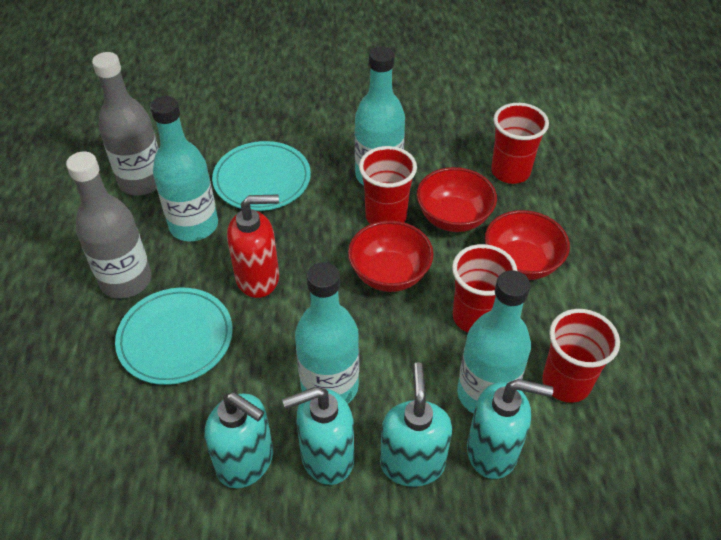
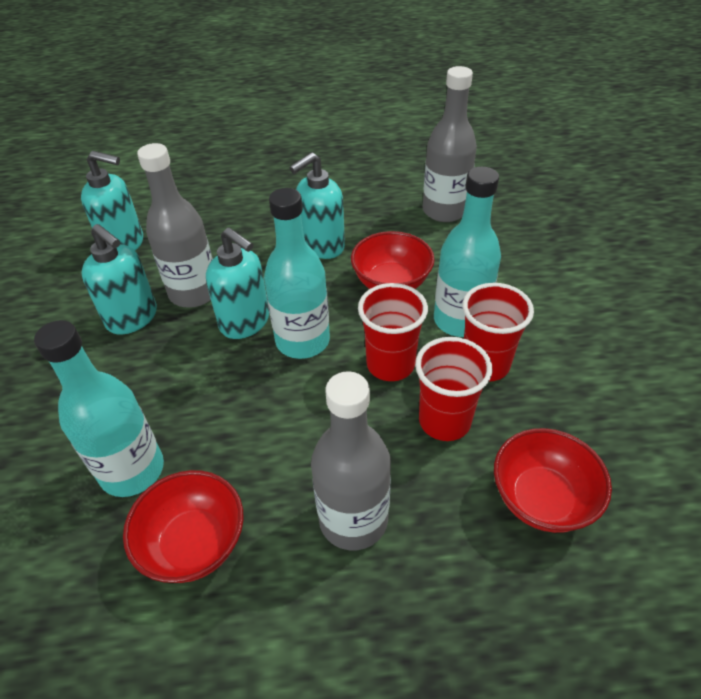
grey bottle: 2 -> 3
red cup: 4 -> 3
red soap dispenser: 1 -> 0
turquoise bottle: 4 -> 3
turquoise plate: 2 -> 0

